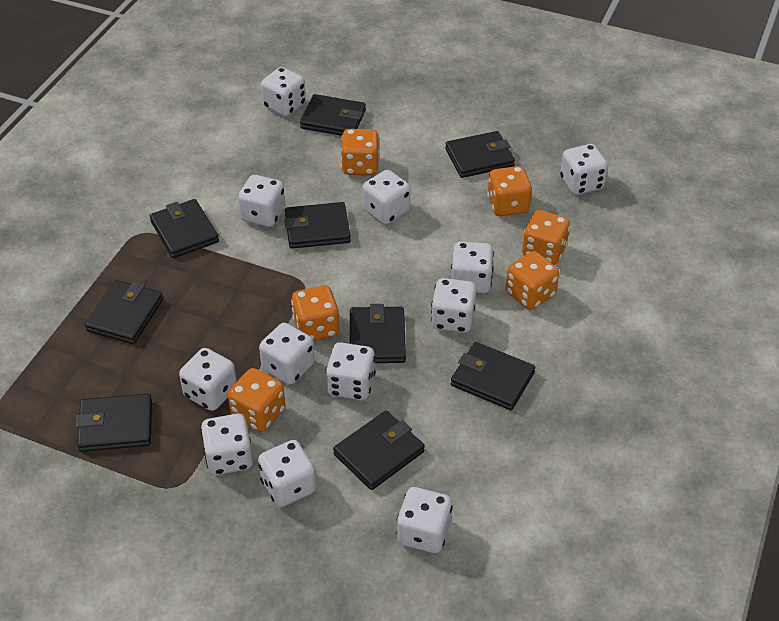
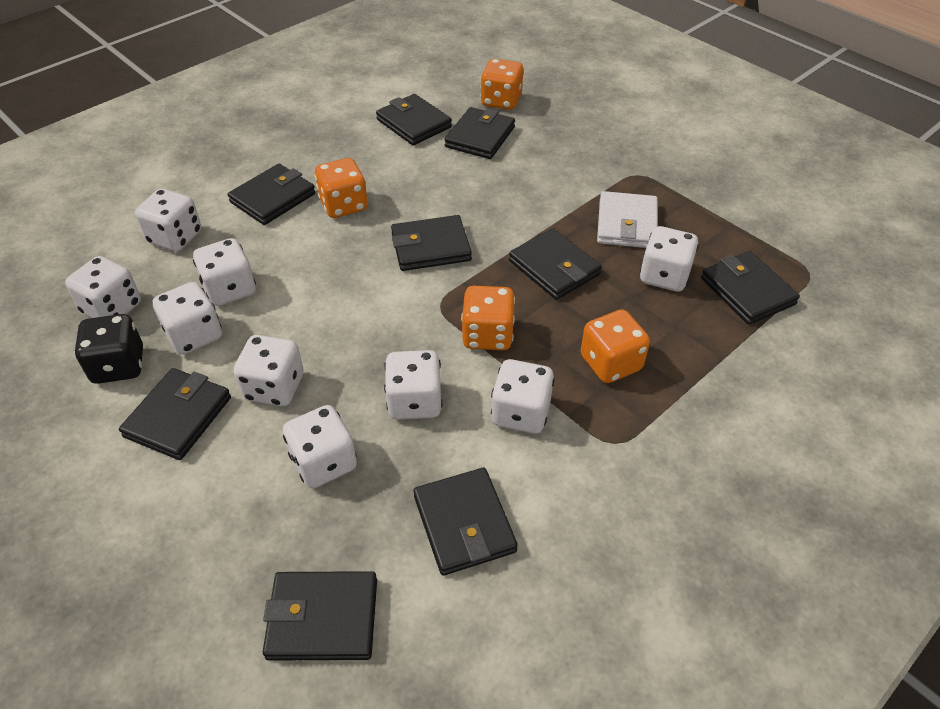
black dice: 0 -> 1
orange dice: 6 -> 4
white dice: 12 -> 9
white wallet: 0 -> 1

